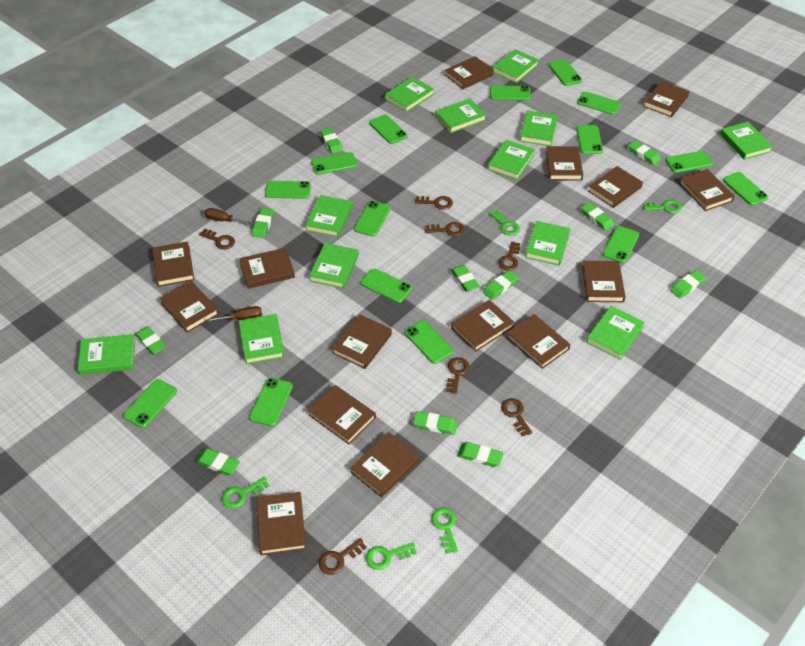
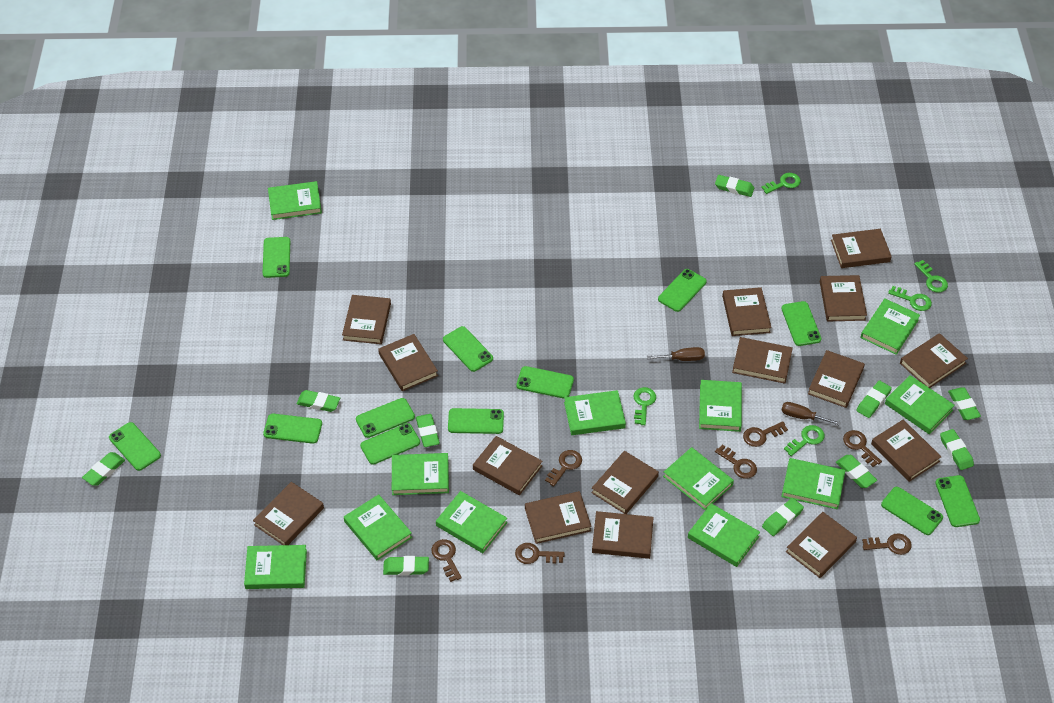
green eraser: 11 -> 10
green phone: 15 -> 12

